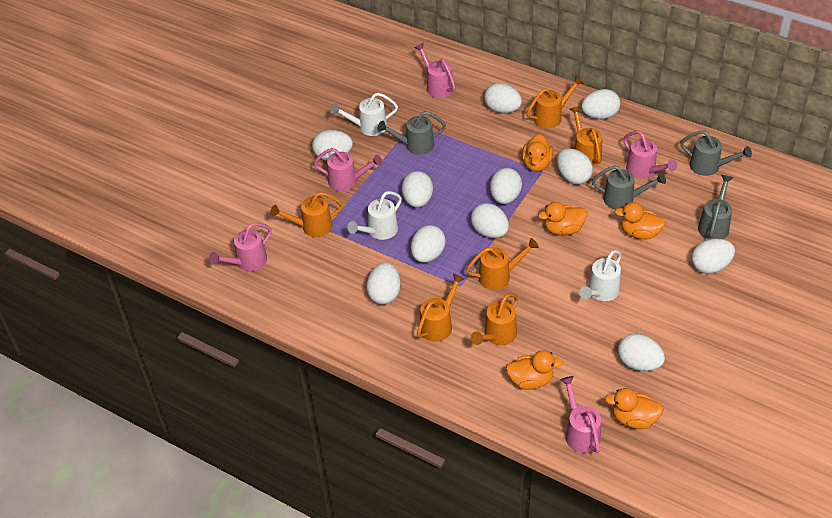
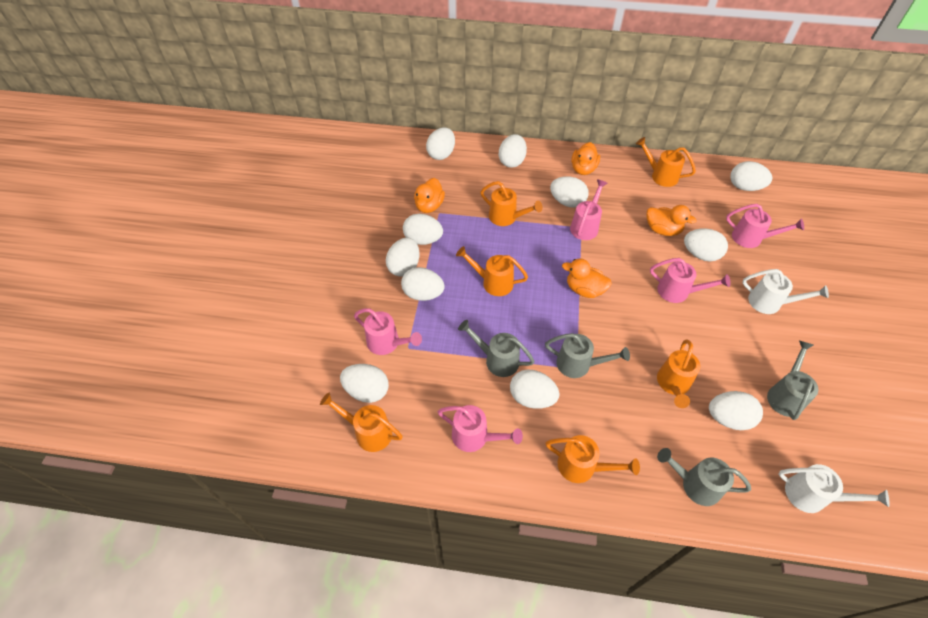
orange duck: 5 -> 4
white watering can: 3 -> 2

